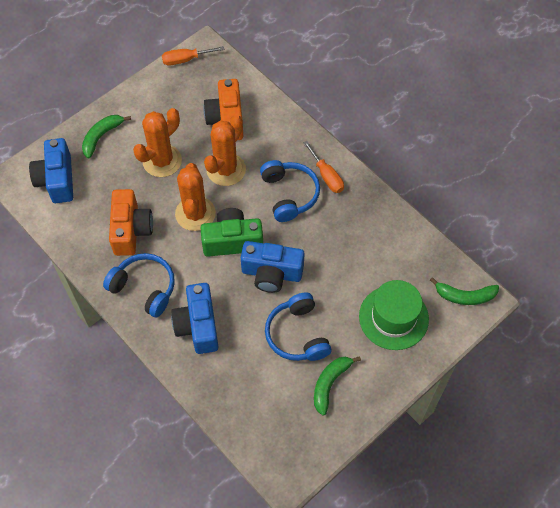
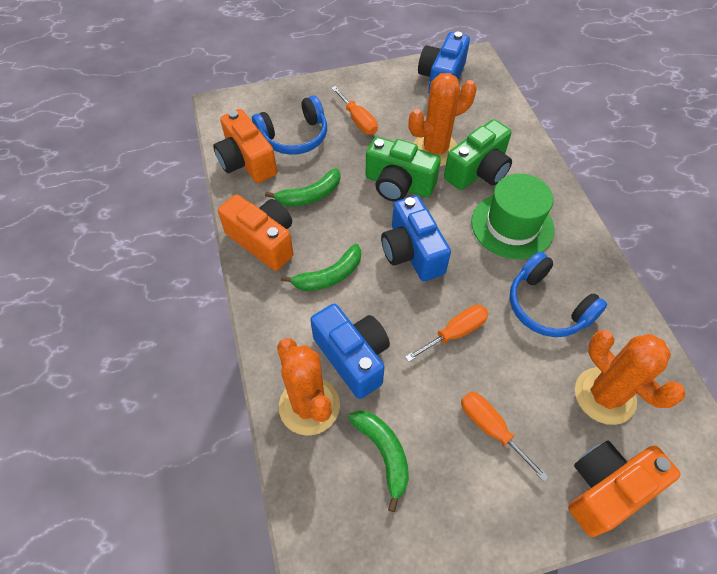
blue headphones: 3 -> 2
green camera: 1 -> 2
orange camera: 2 -> 3
orange screwdriver: 2 -> 3

